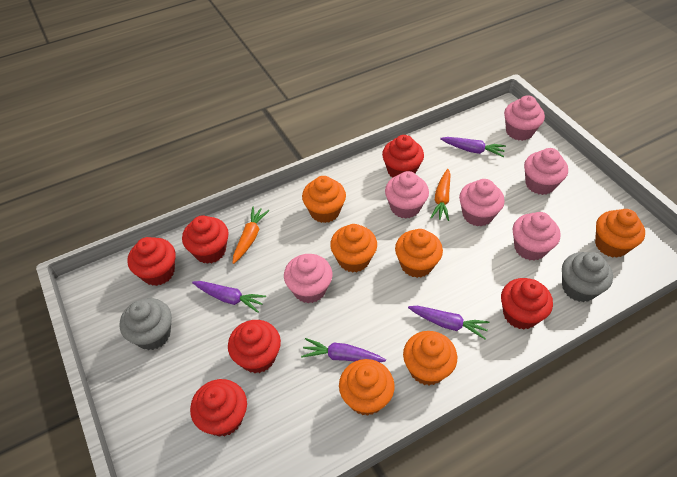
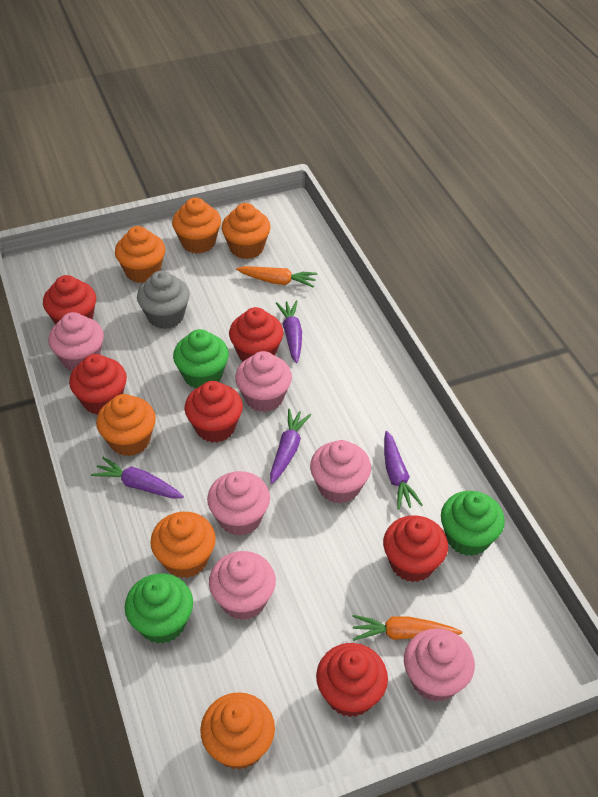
green cupcake: 0 -> 3
grey cupcake: 2 -> 1

